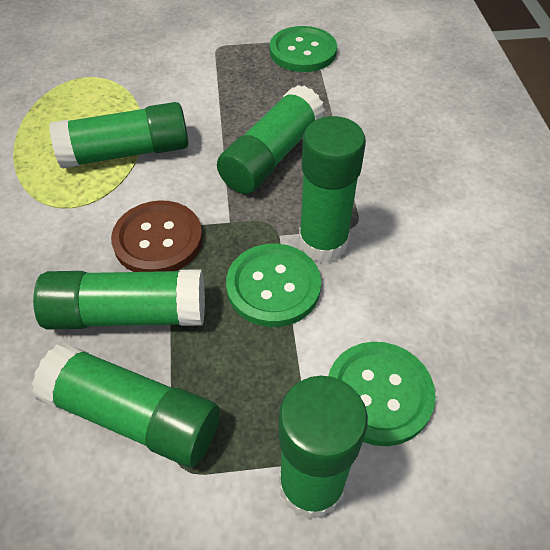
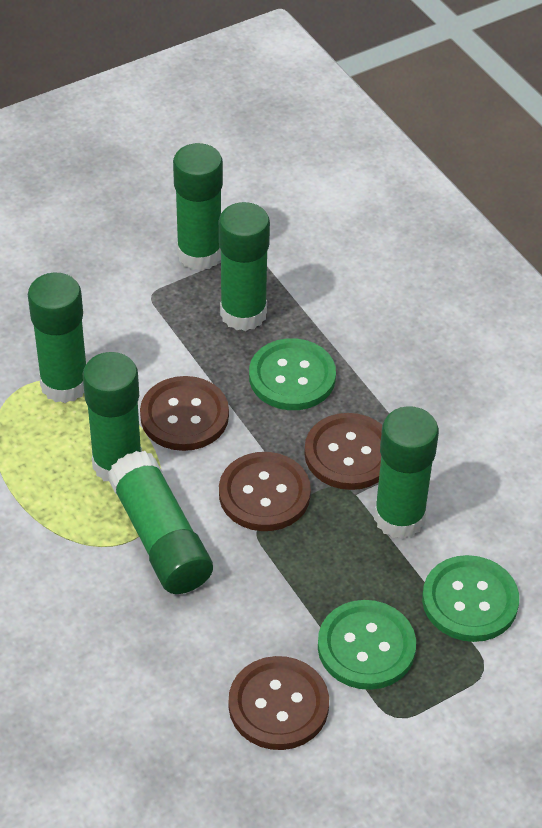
brown button: 1 -> 4

